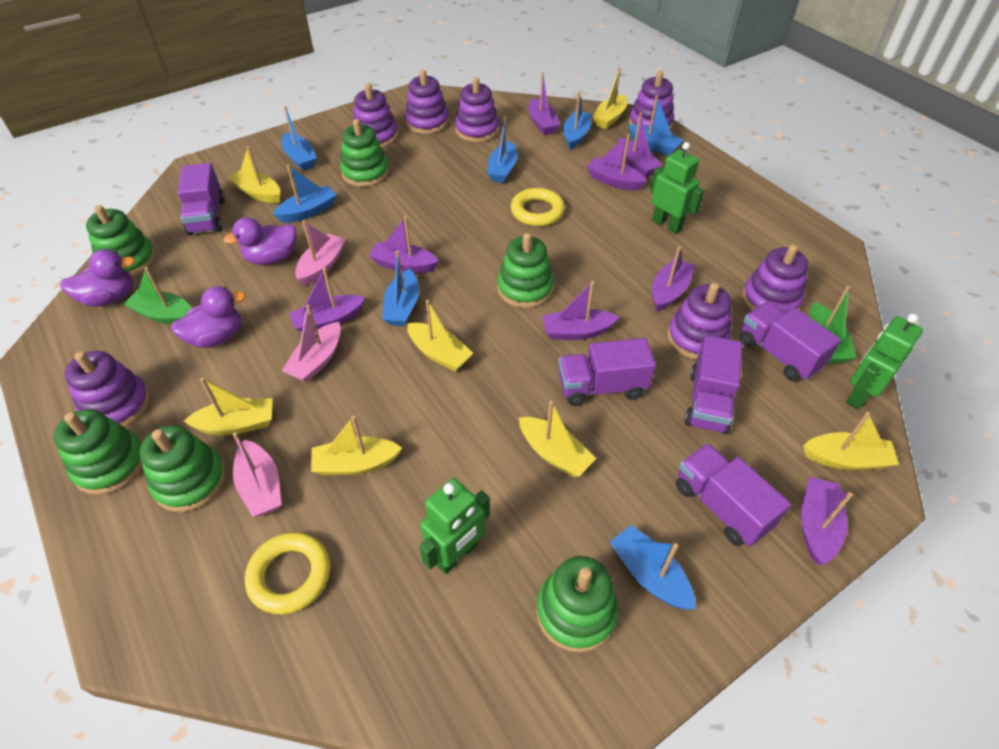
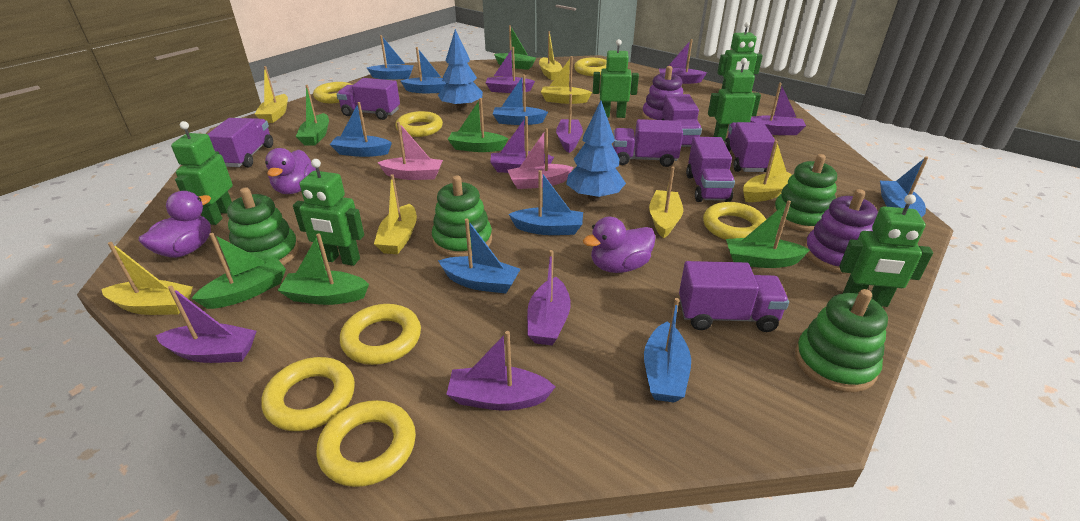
blue boat: 7 -> 8
blue tree: 0 -> 2
green boat: 2 -> 6
green robot: 3 -> 6
green stacking toy: 6 -> 4
pink boat: 3 -> 2
purple stacking toy: 7 -> 2
purple truck: 5 -> 7
yellow ring: 2 -> 7

